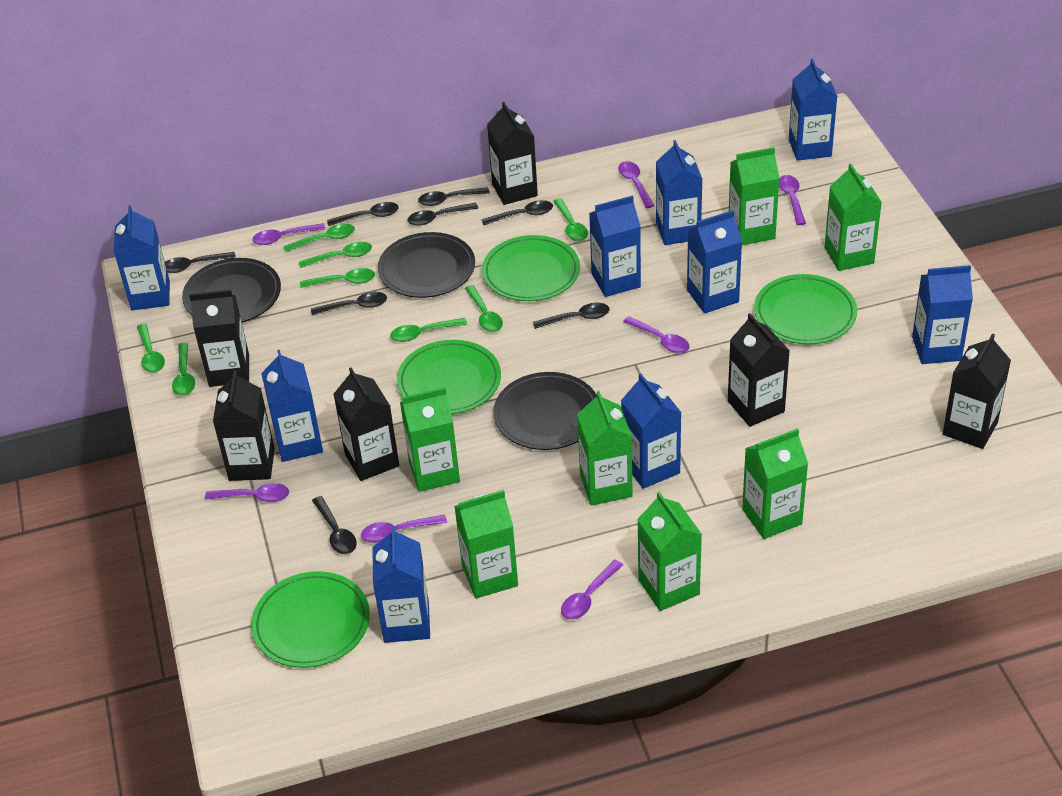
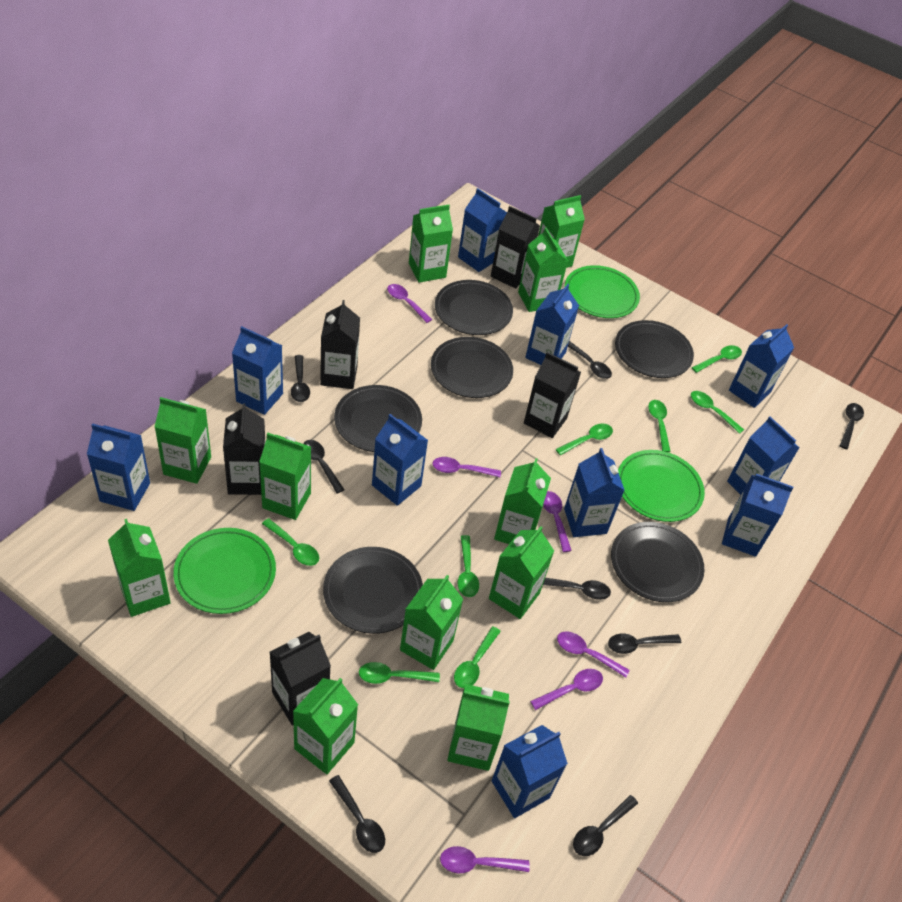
black carton: 6 -> 5
black plate: 3 -> 6
blue carton: 9 -> 10
green carton: 7 -> 11
green plate: 4 -> 3
purple spoon: 7 -> 6

